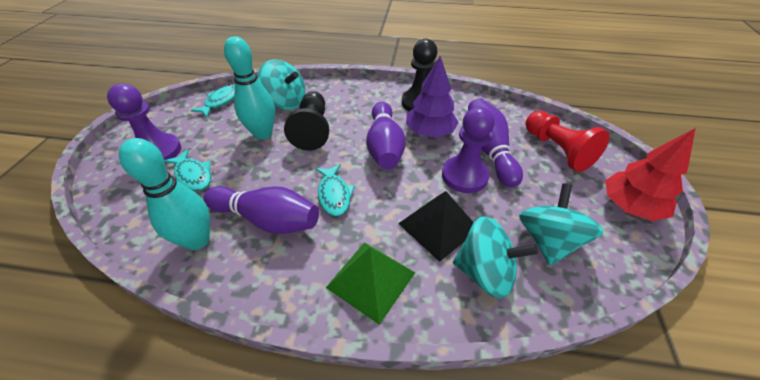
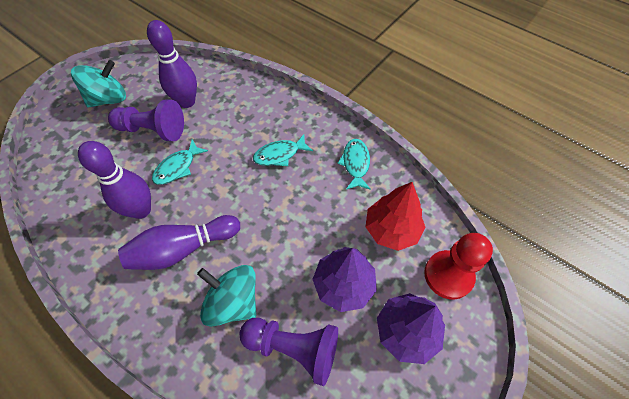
black pawn: 2 -> 0
black pyramid: 1 -> 0
green pyramid: 1 -> 0
purple tree: 1 -> 2
turquoise bowling pin: 2 -> 0
turquoise spinning top: 3 -> 2

